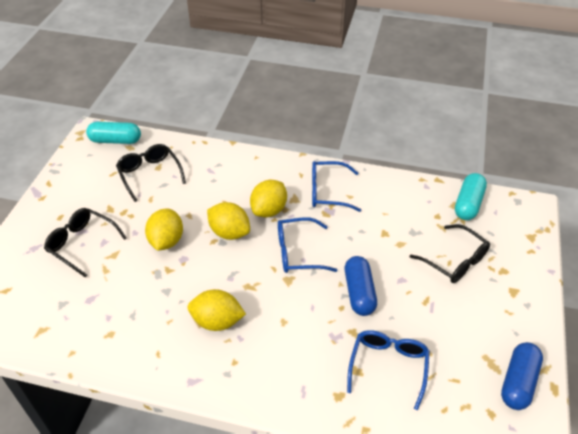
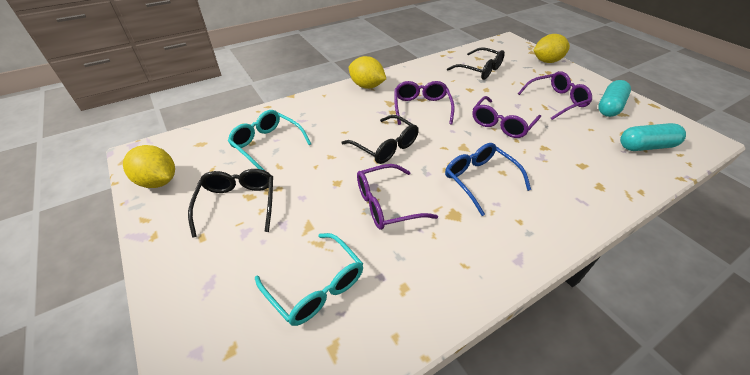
blue capsule: 2 -> 0
blue glasses: 3 -> 1
purple glasses: 0 -> 4
turquoise glasses: 0 -> 2
yellow lemon: 4 -> 3

